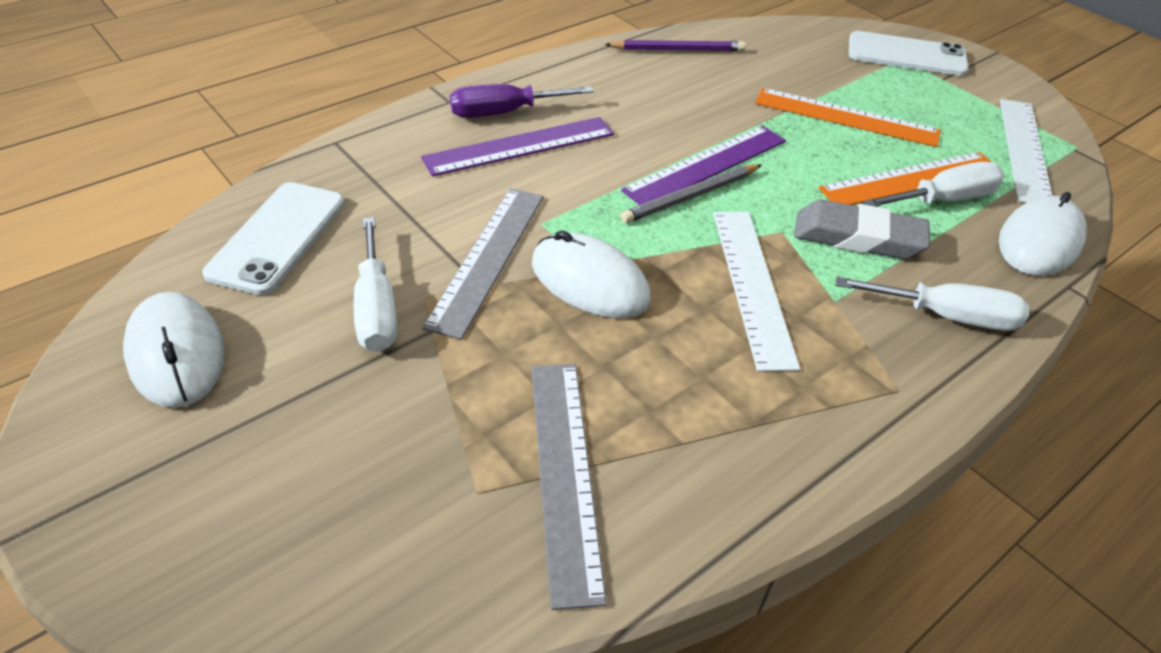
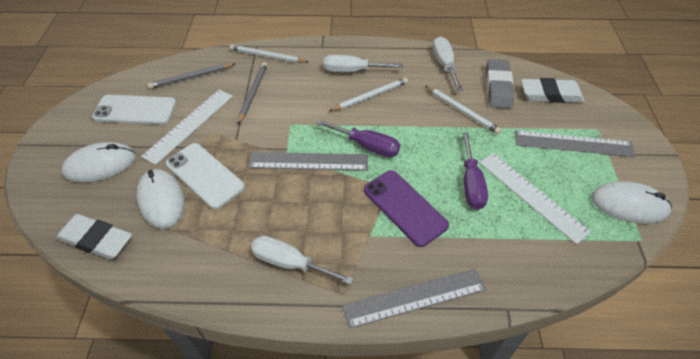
grey pencil: 1 -> 2
grey ruler: 2 -> 3
orange ruler: 2 -> 0
purple pencil: 1 -> 0
purple phone: 0 -> 1
purple ruler: 2 -> 0
purple screwdriver: 1 -> 2
white eraser: 0 -> 2
white pencil: 0 -> 3

